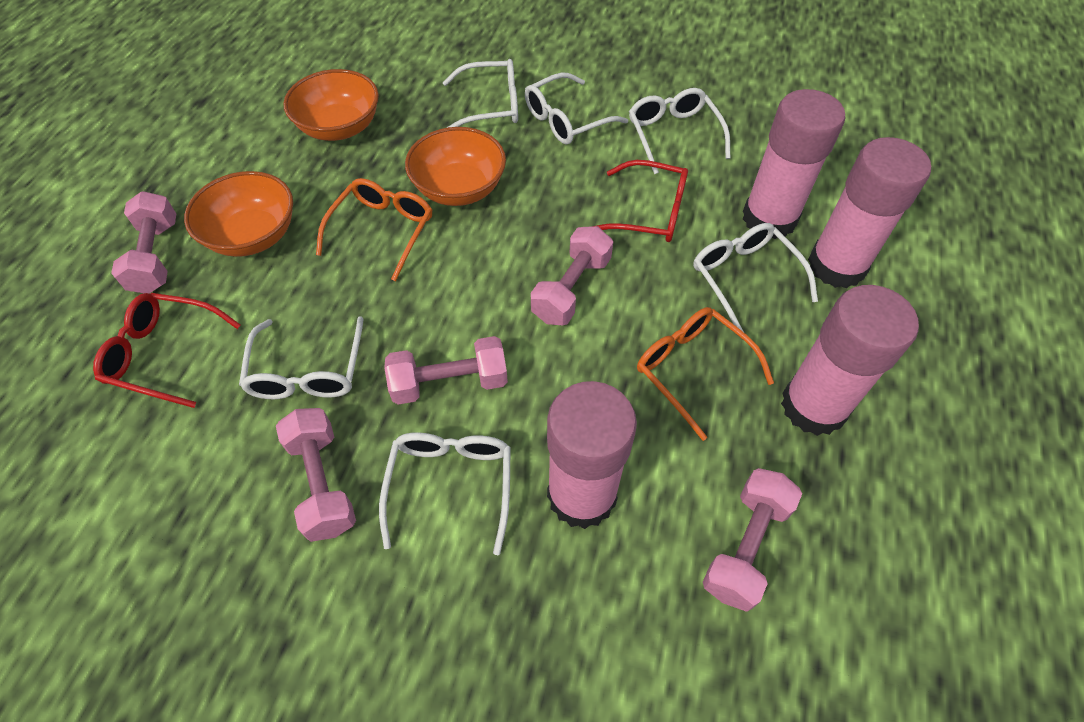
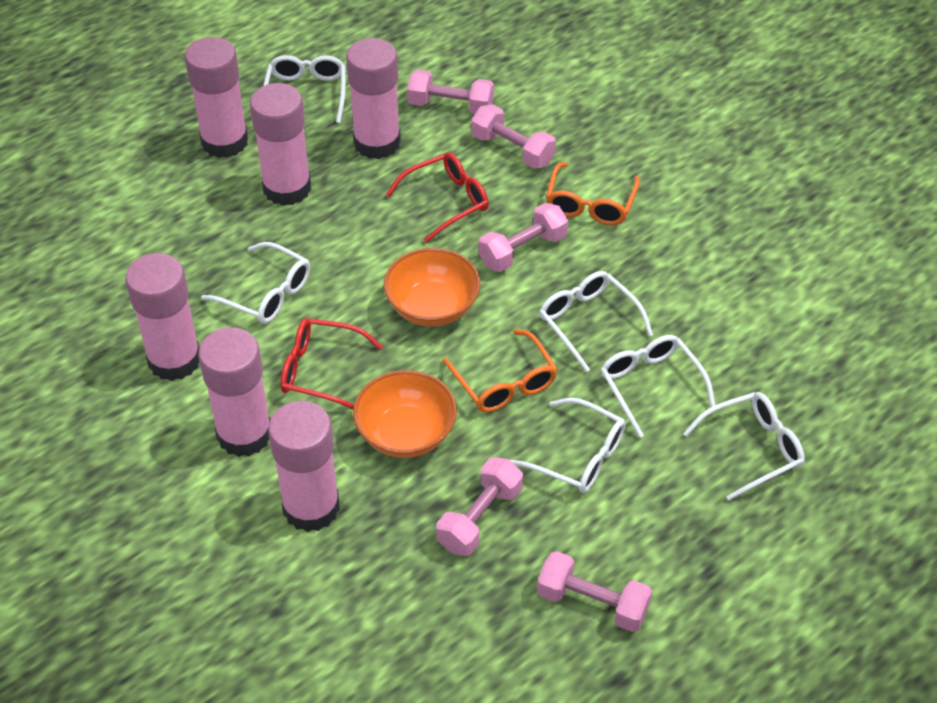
orange bowl: 3 -> 2
pink glue stick: 4 -> 6

